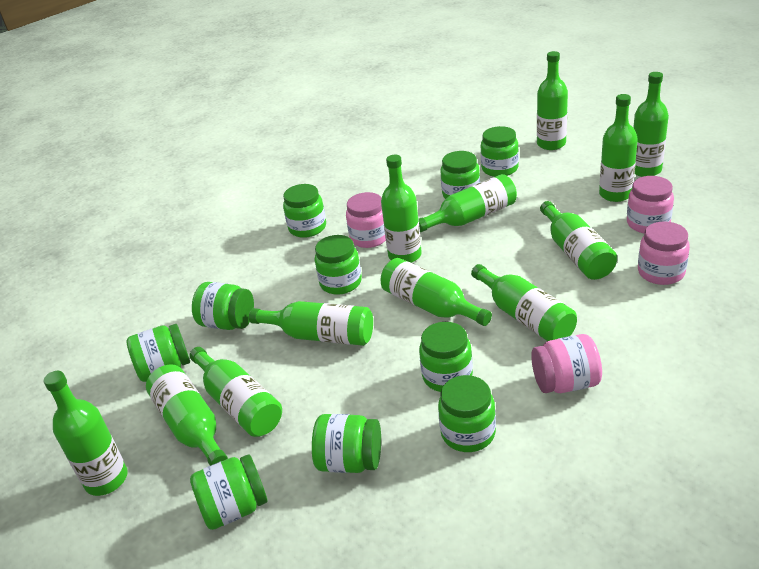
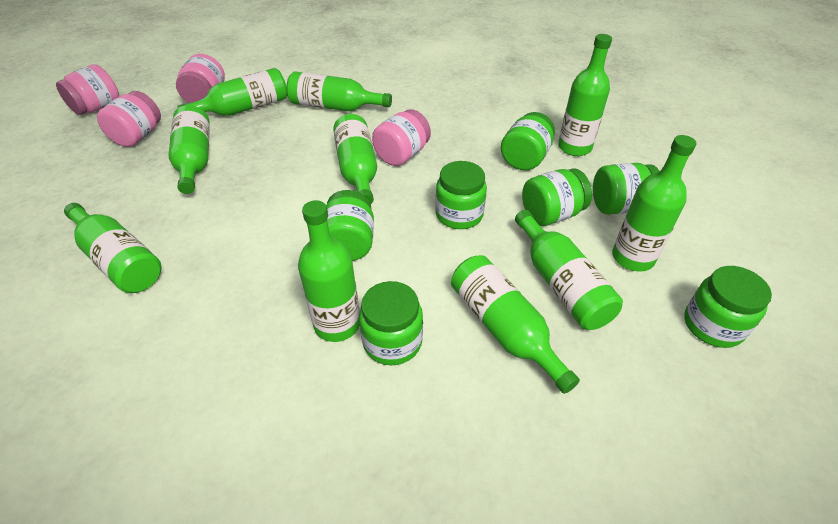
green bottle: 12 -> 10
green jar: 10 -> 7

